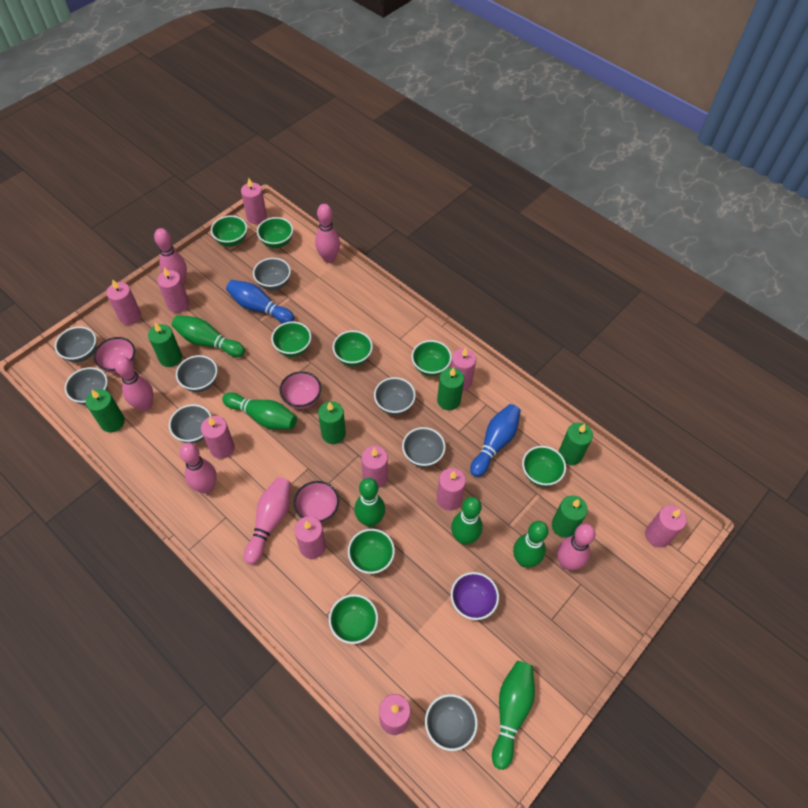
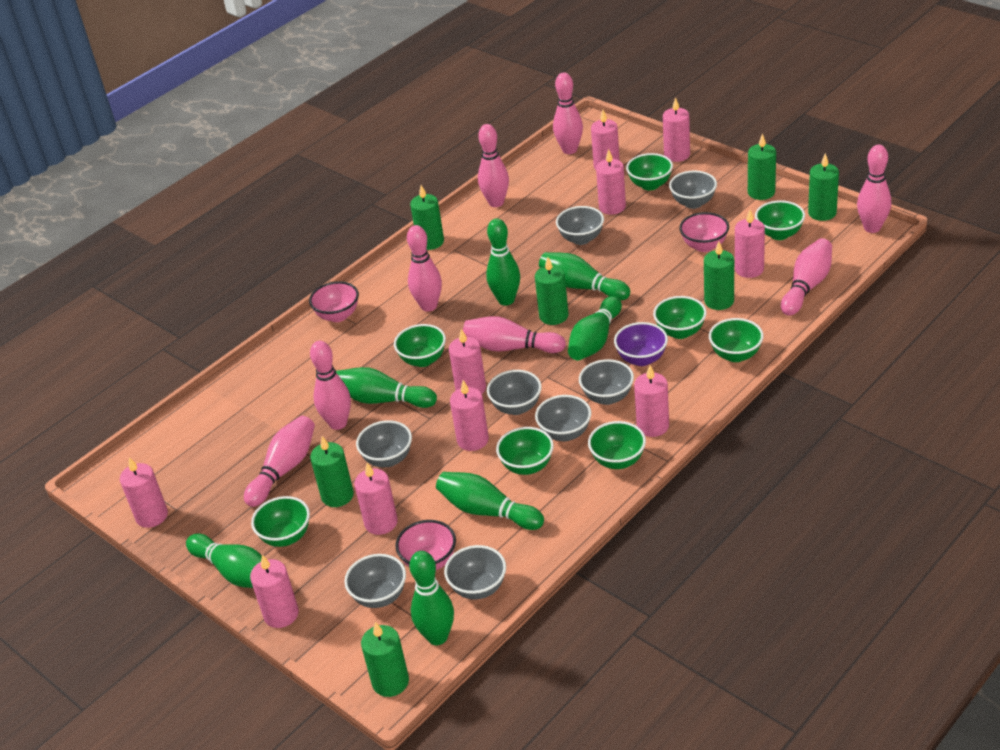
blue bowling pin: 2 -> 0
green bowling pin: 6 -> 7
green candle: 6 -> 7
pink bowling pin: 6 -> 8

